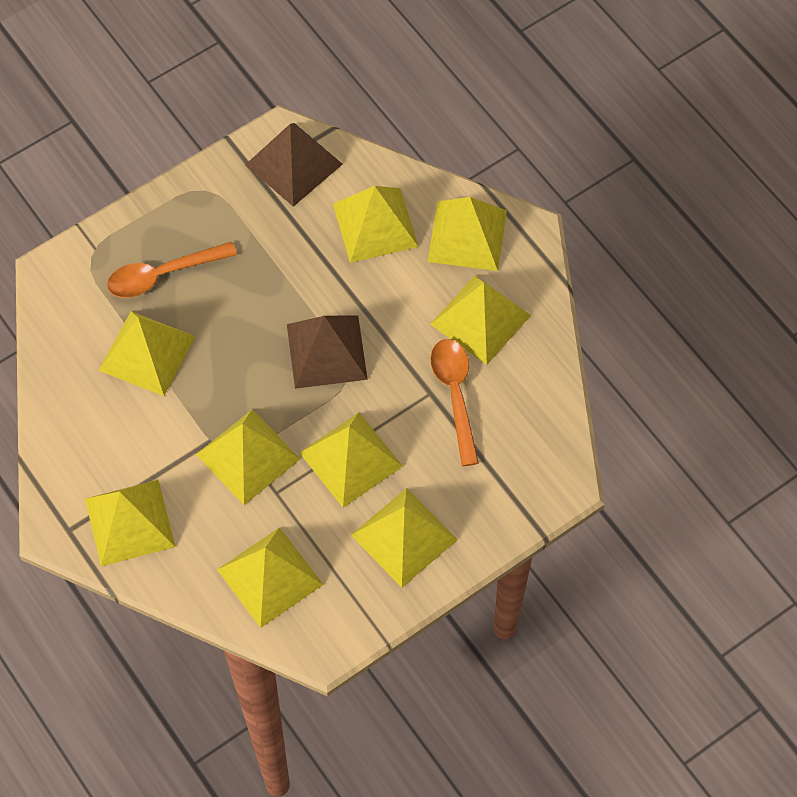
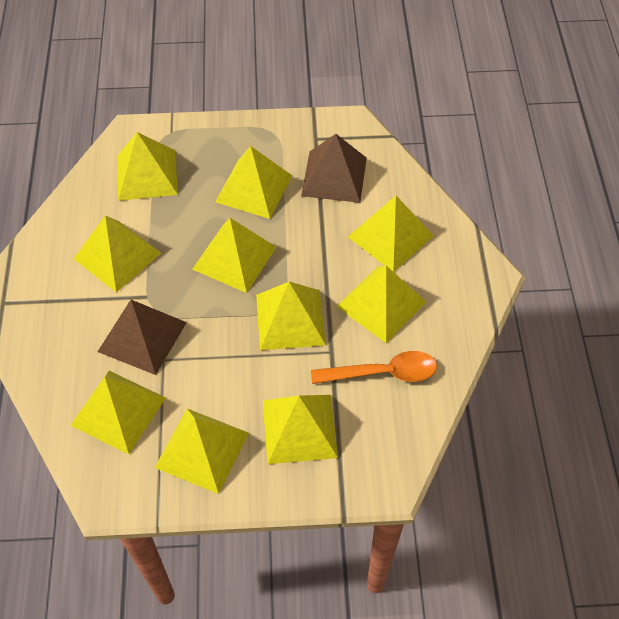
orange spoon: 2 -> 1
yellow pyramid: 9 -> 10

